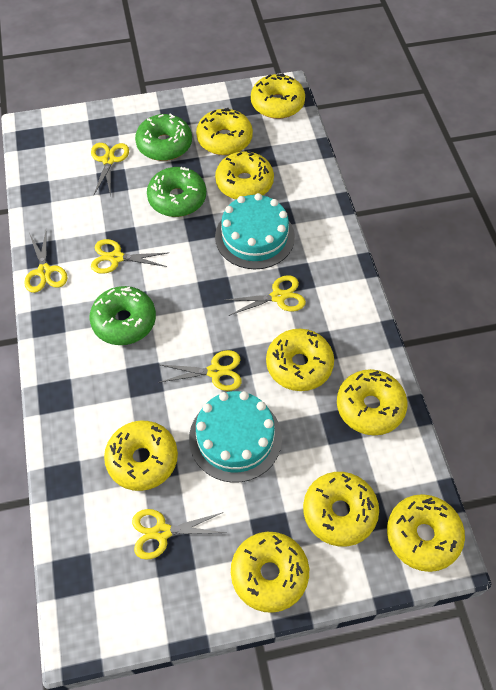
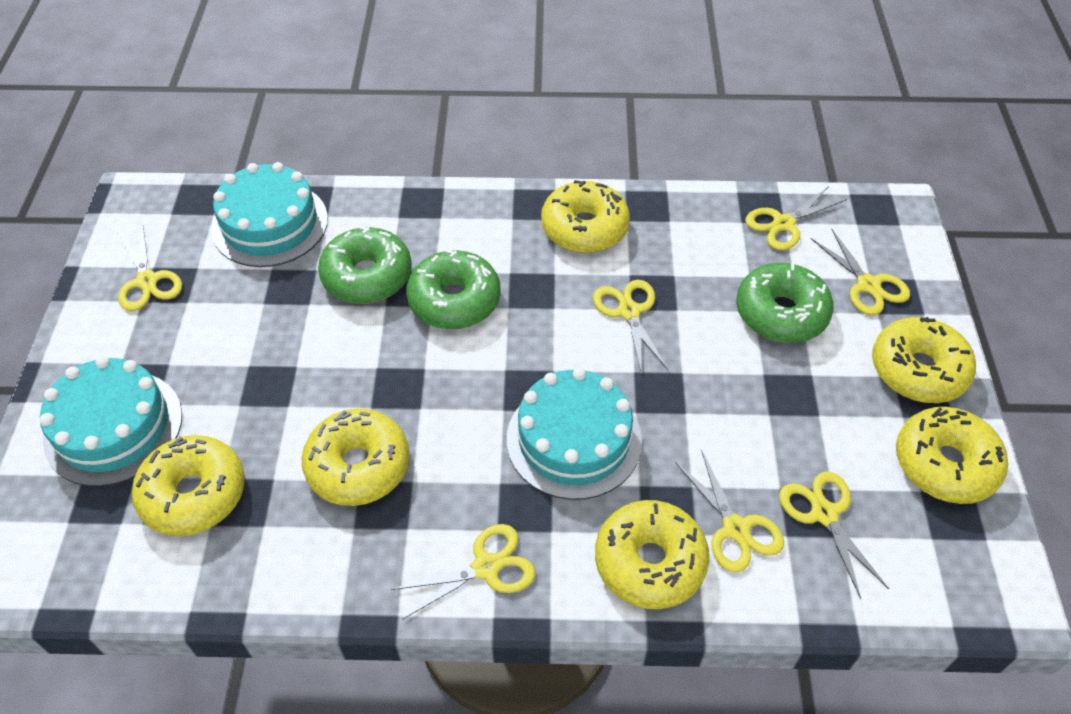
turquoise cake: 2 -> 3
yellow donut: 9 -> 6
yellow scissors: 6 -> 7

